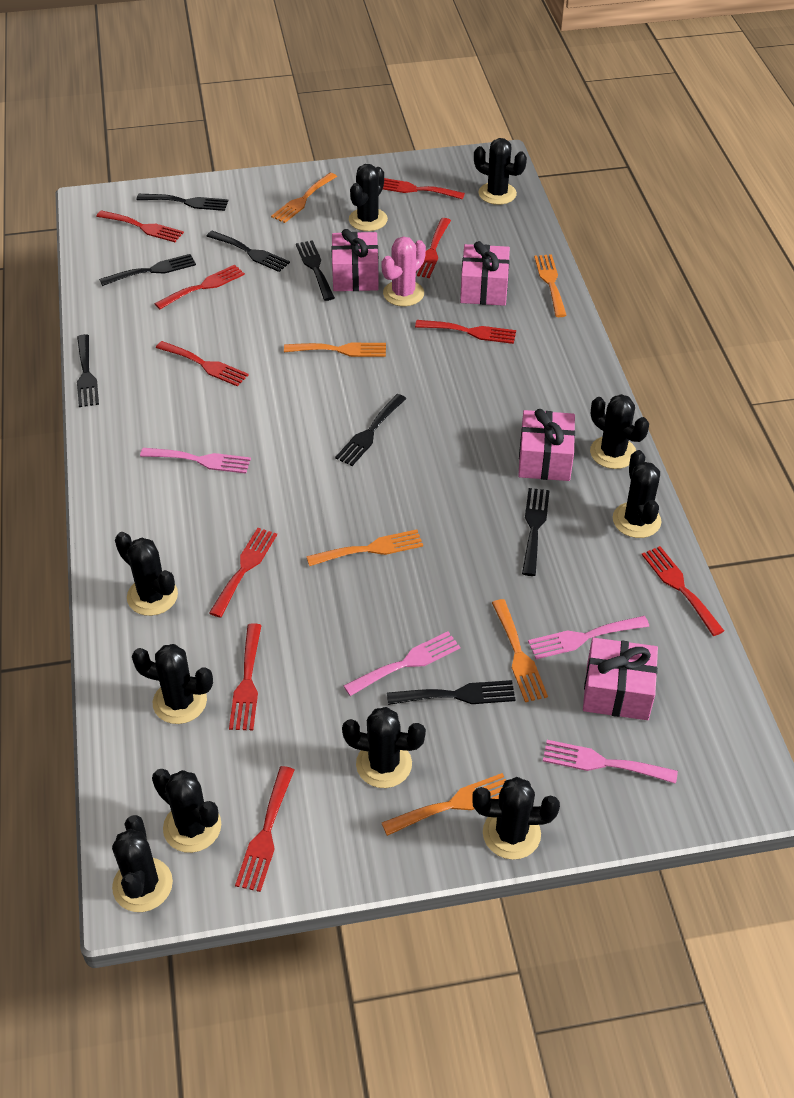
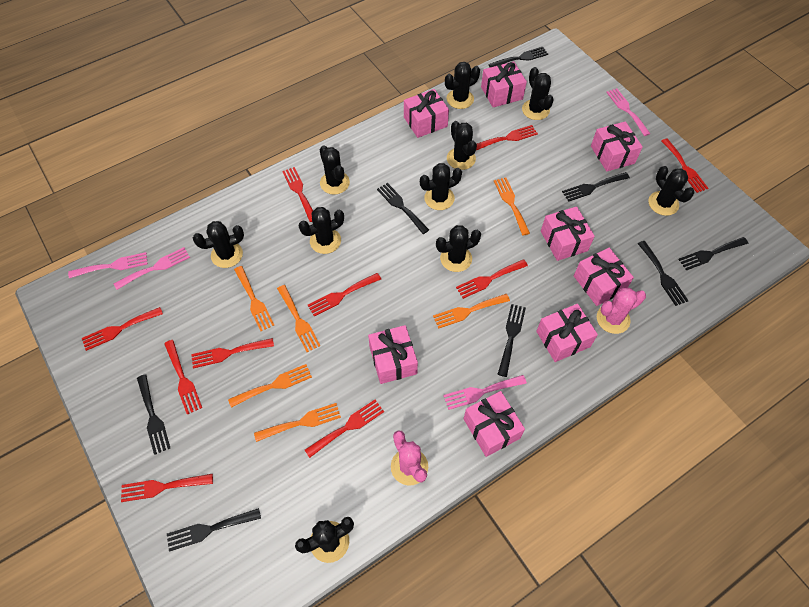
pink cactus: 1 -> 2
pink gift: 4 -> 8

